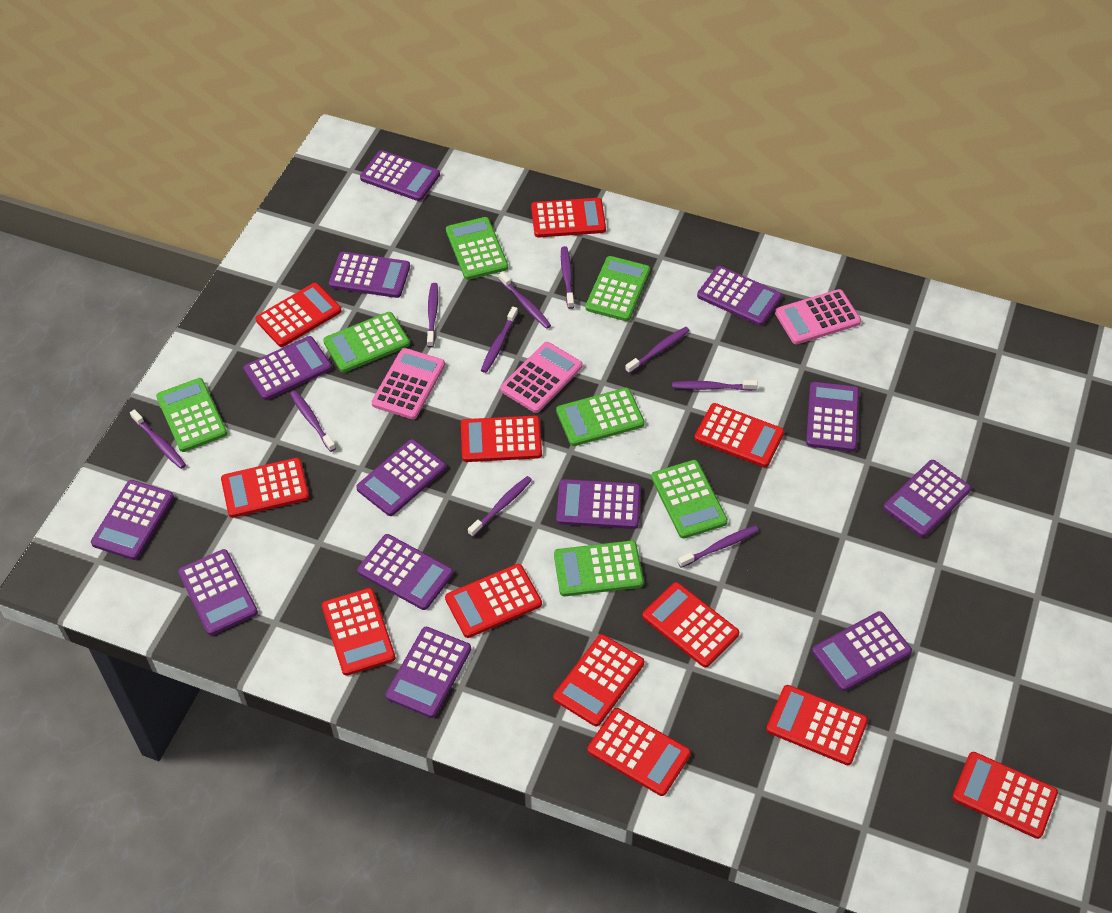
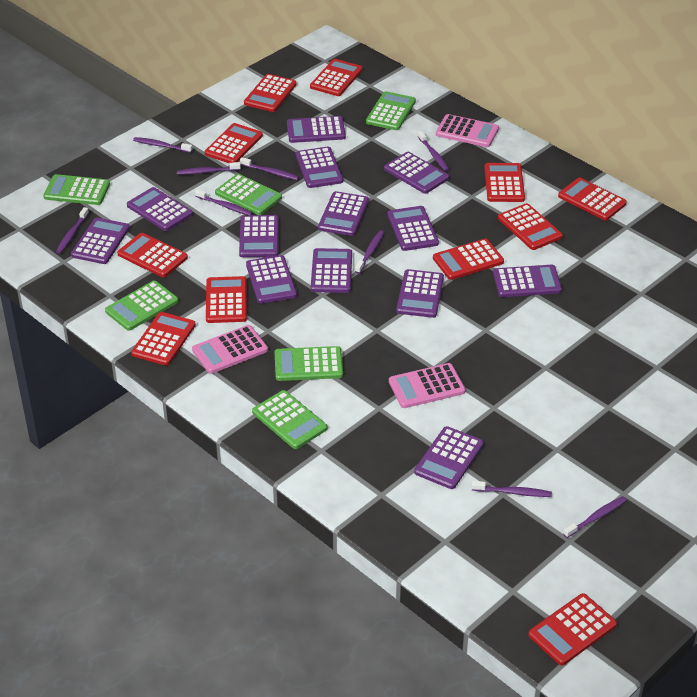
green calculator: 7 -> 6
purple toothbrush: 10 -> 9
red calculator: 12 -> 11

